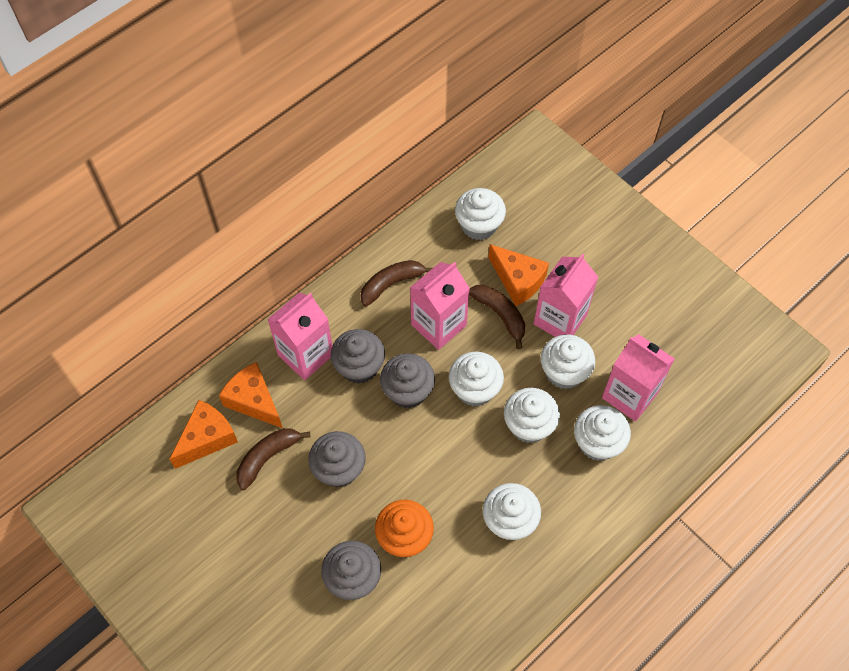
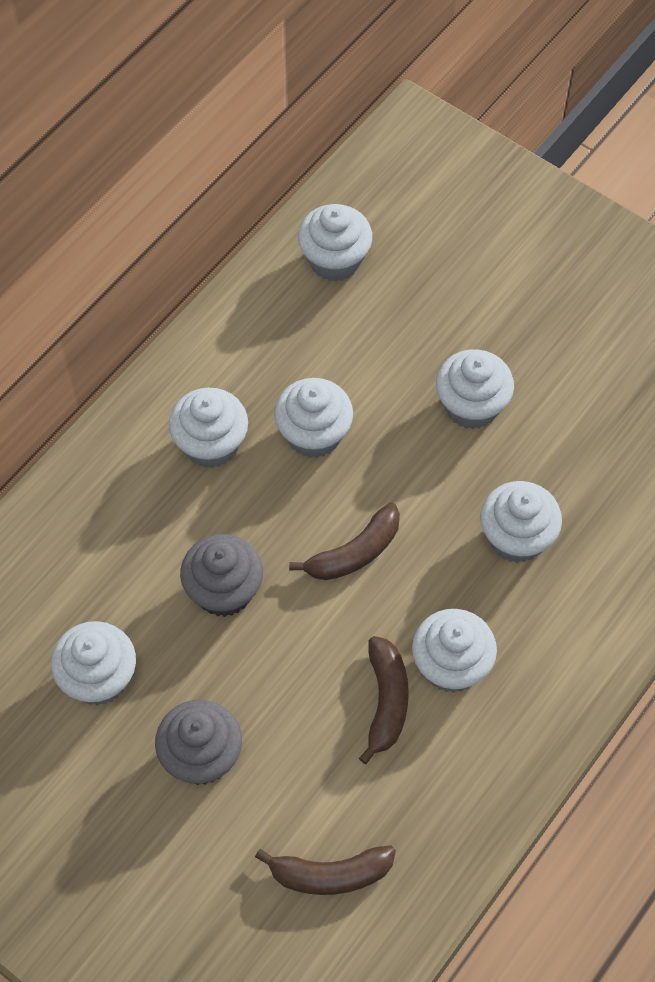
grey cupcake: 4 -> 2
orange cheese: 3 -> 0
orange cupcake: 1 -> 0
pink carton: 4 -> 0
white cupcake: 6 -> 7

